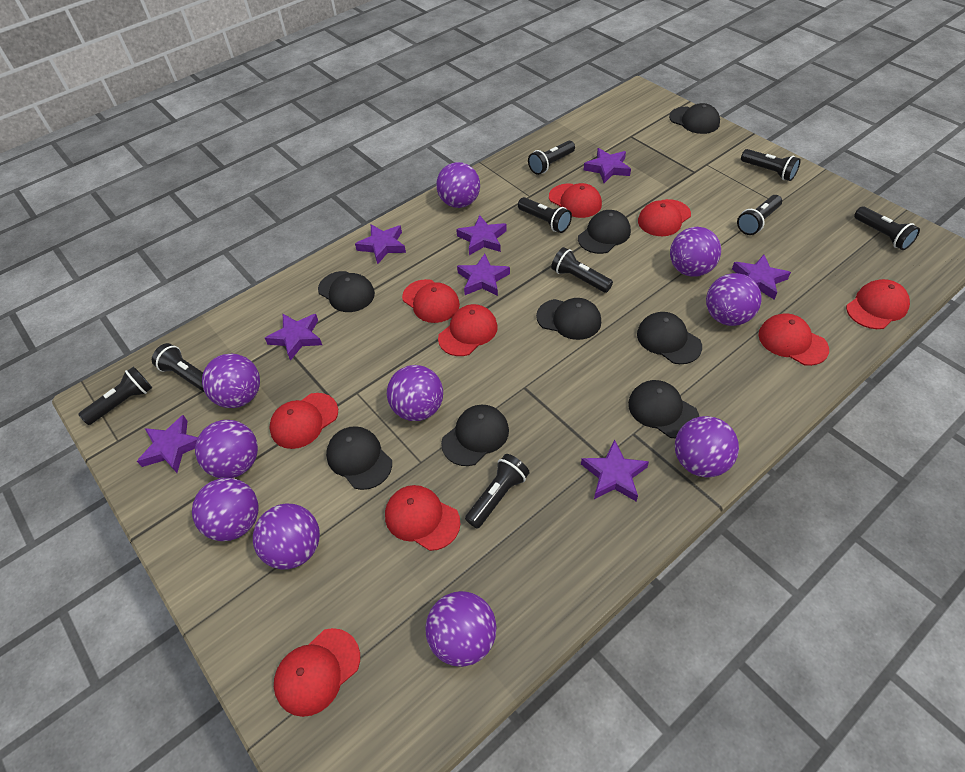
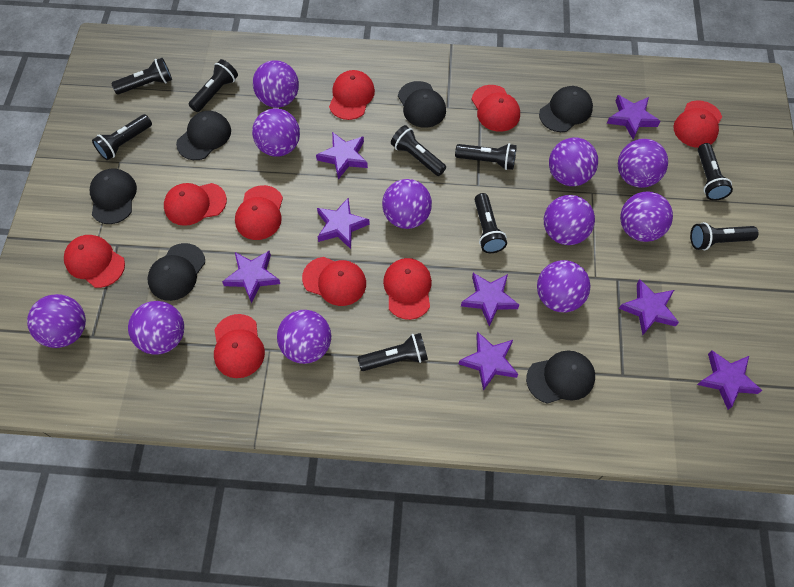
black cap: 8 -> 6
purple ball: 10 -> 11

